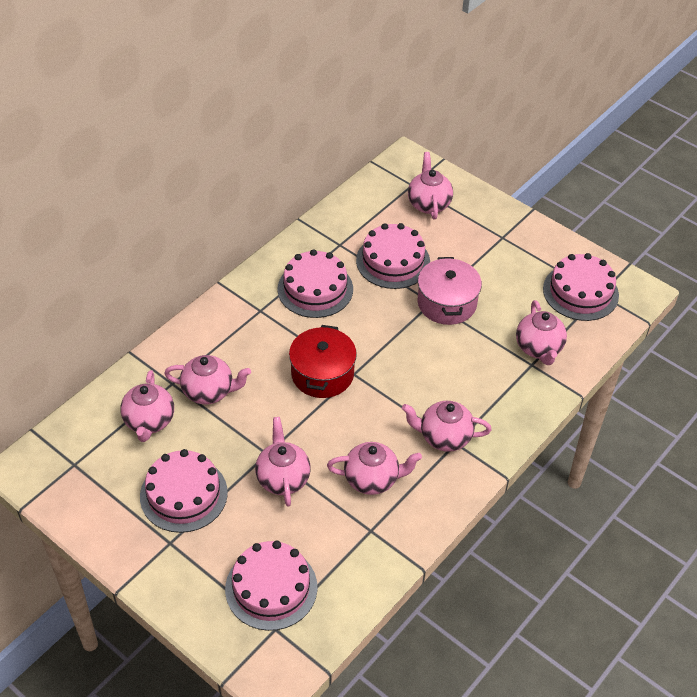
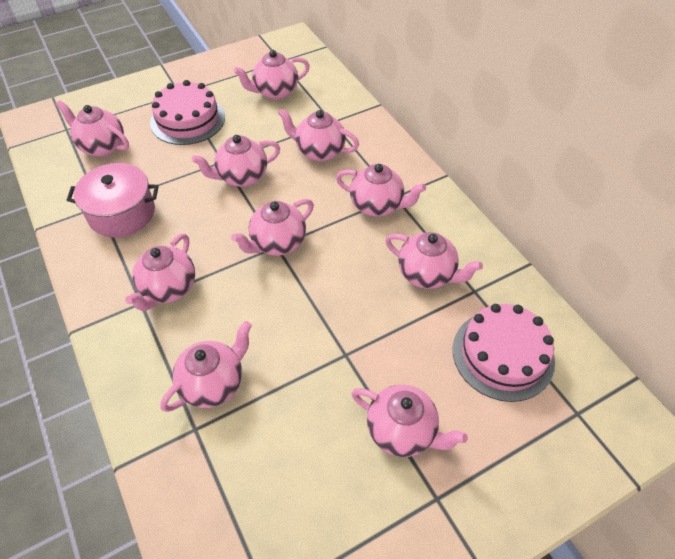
pink cake: 5 -> 2
pink teapot: 7 -> 10
red pot: 1 -> 0

